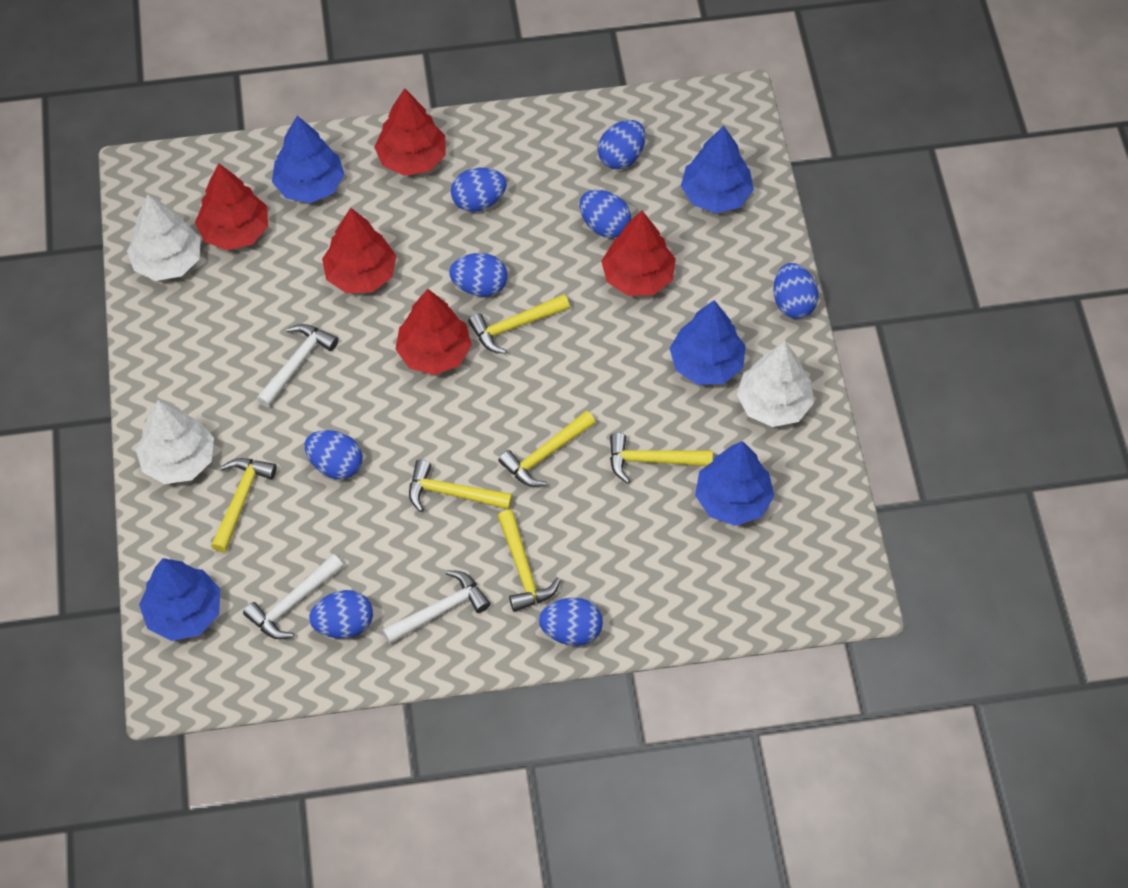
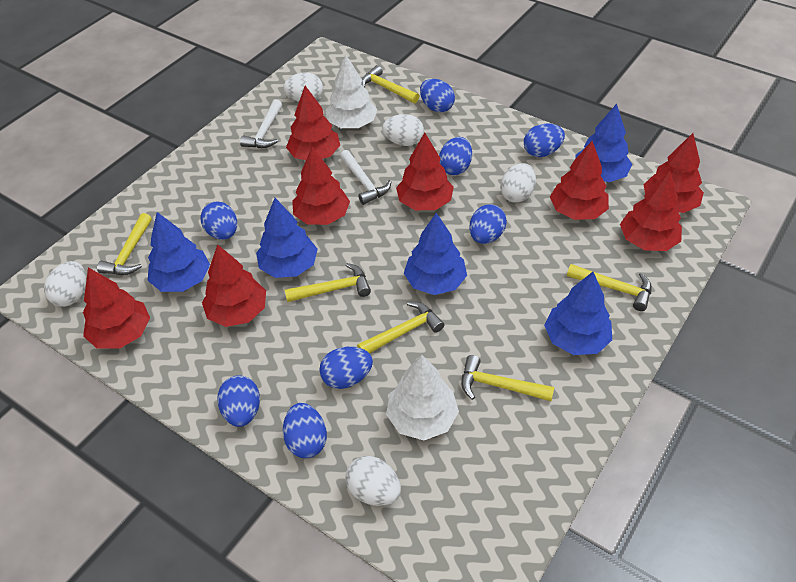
red tree: 5 -> 8
white egg: 0 -> 5
white hammer: 3 -> 2
white tree: 3 -> 2

